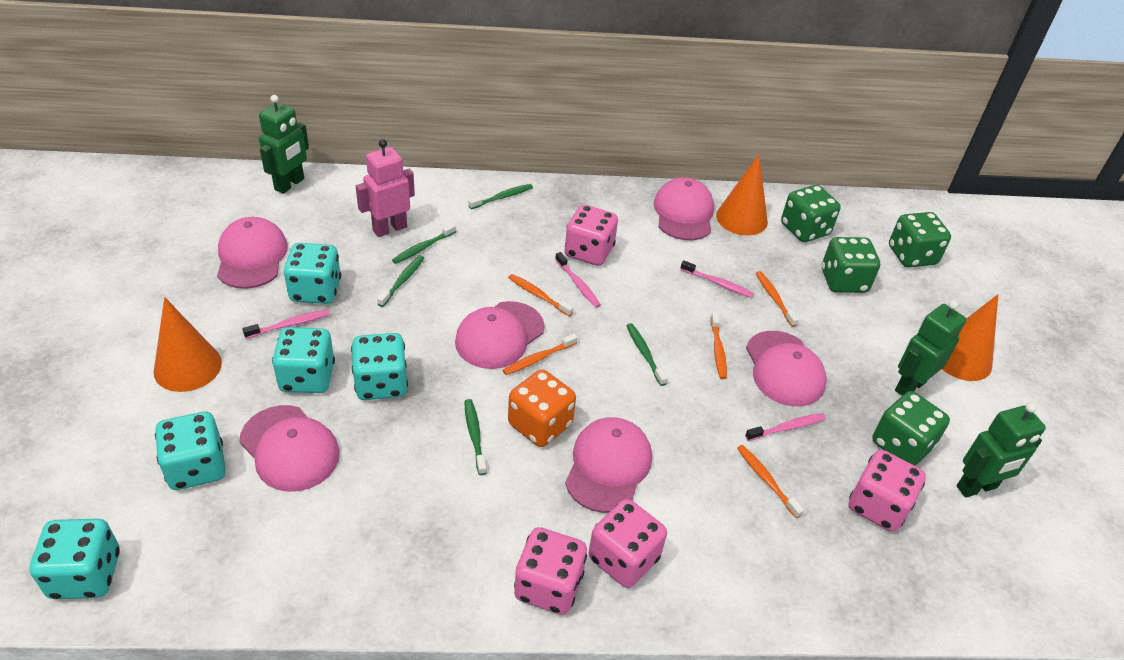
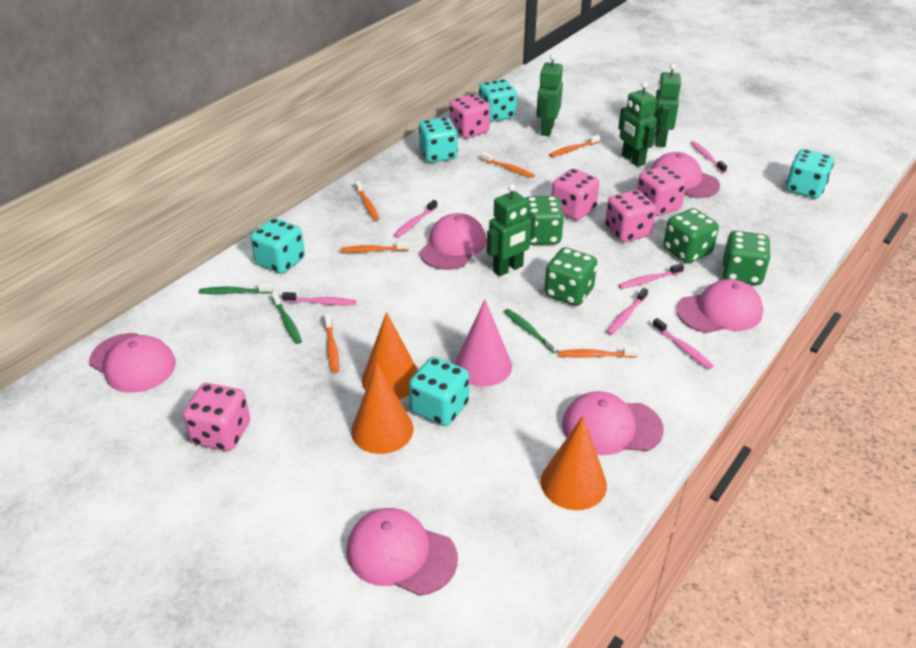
green robot: 3 -> 4
green toothbrush: 5 -> 3
orange dice: 1 -> 0
orange toothbrush: 5 -> 6
pink cone: 0 -> 1
pink dice: 4 -> 5
pink robot: 1 -> 0
pink toothbrush: 4 -> 6

